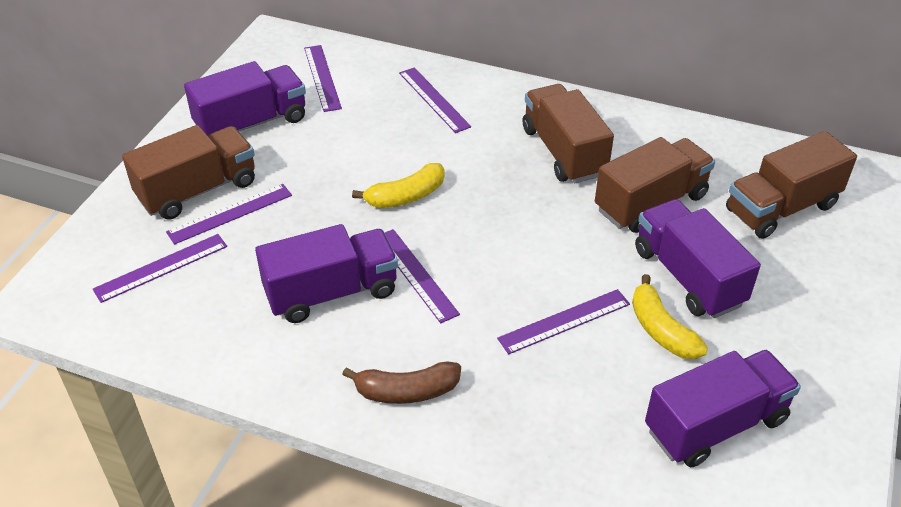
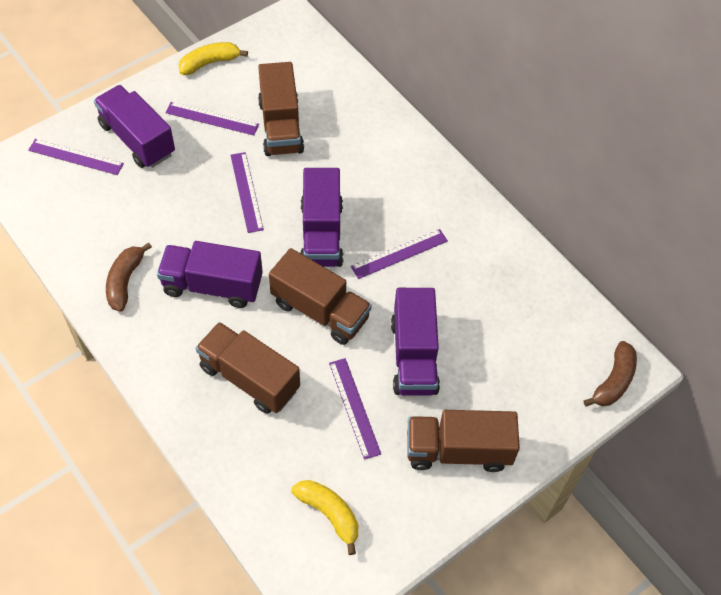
brown banana: 1 -> 2
purple ruler: 6 -> 5

